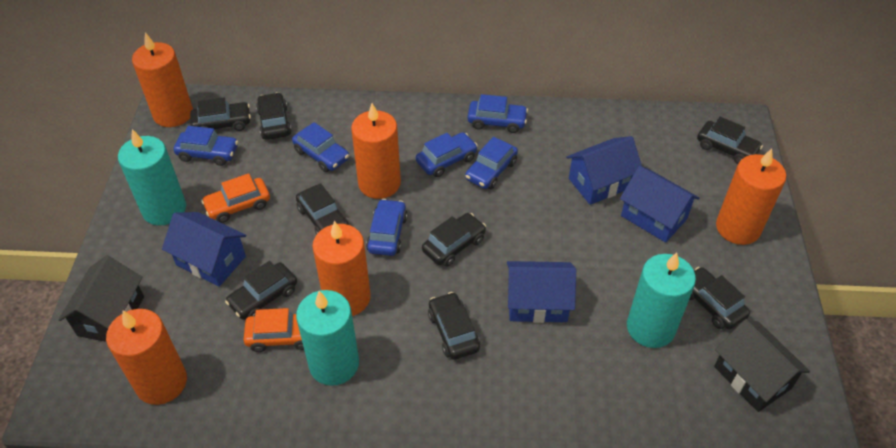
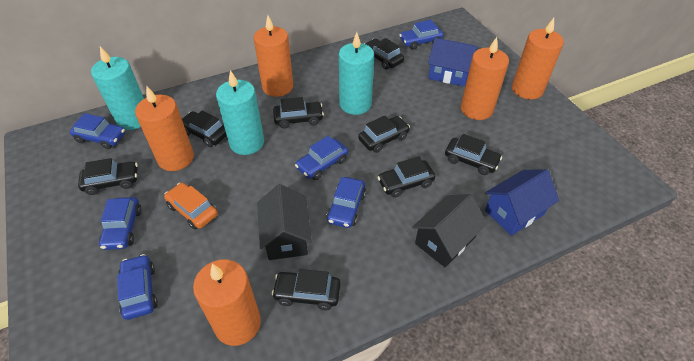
blue house: 4 -> 2
orange car: 2 -> 1

